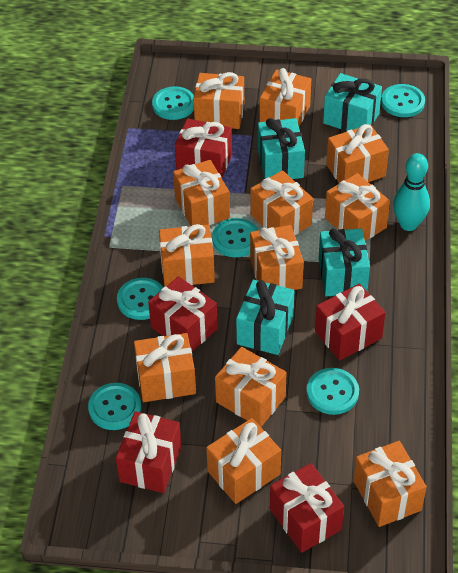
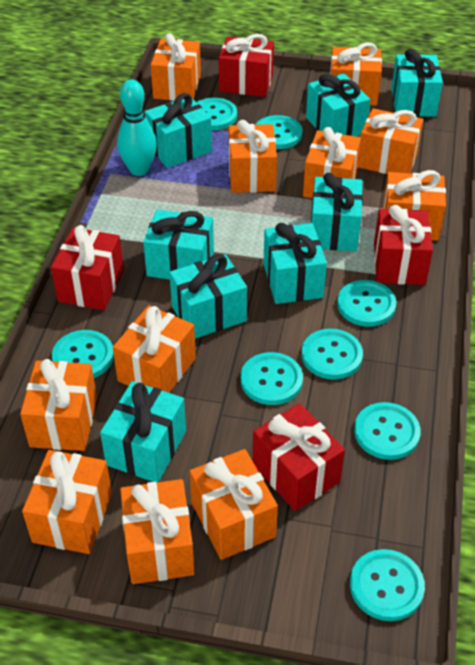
orange gift: 12 -> 11
red gift: 5 -> 4
turquoise button: 6 -> 8
turquoise gift: 4 -> 8

